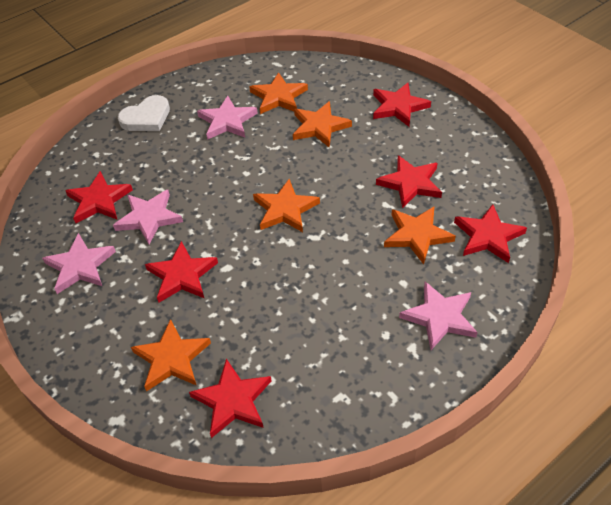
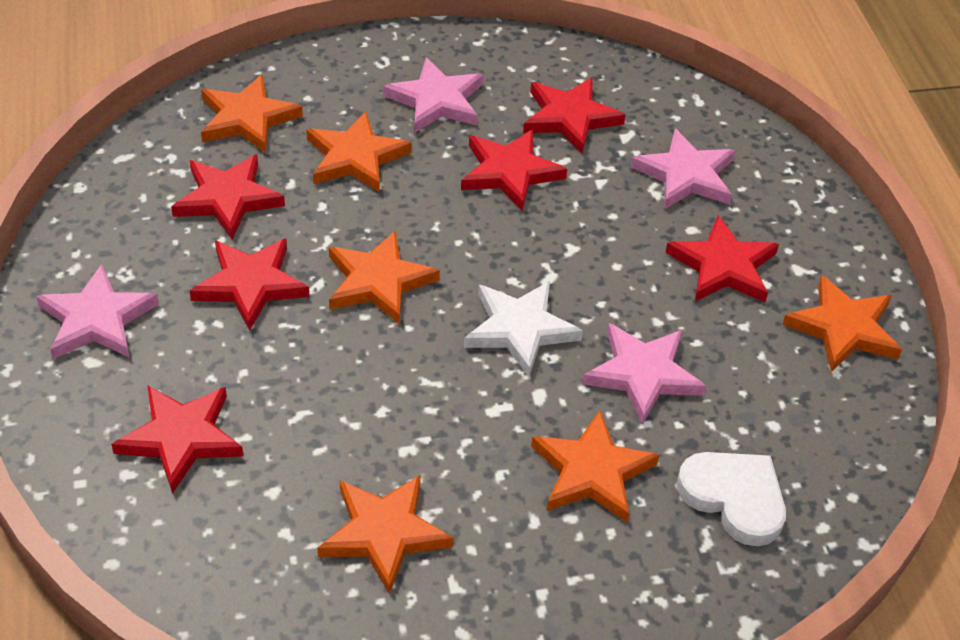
orange star: 5 -> 6
white star: 0 -> 1

